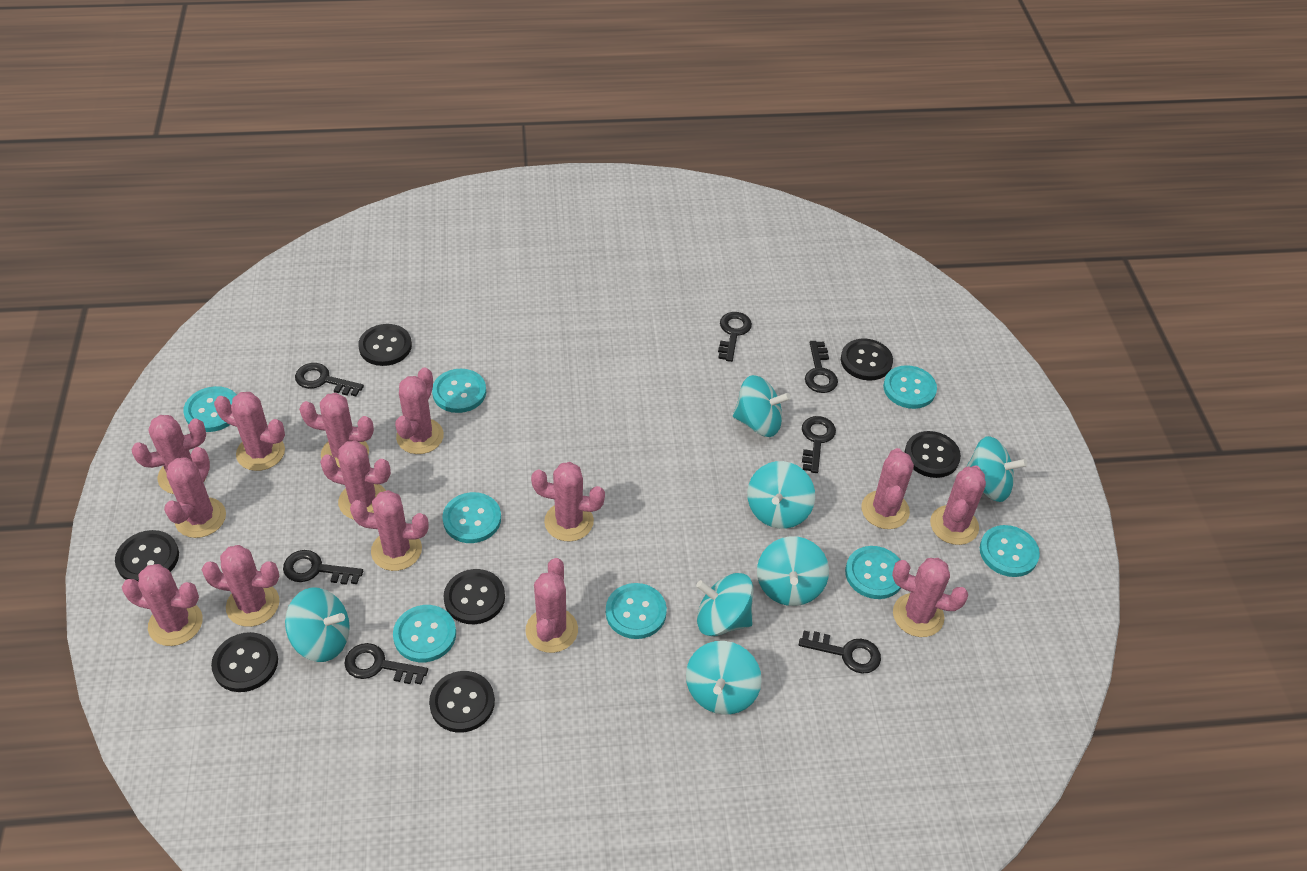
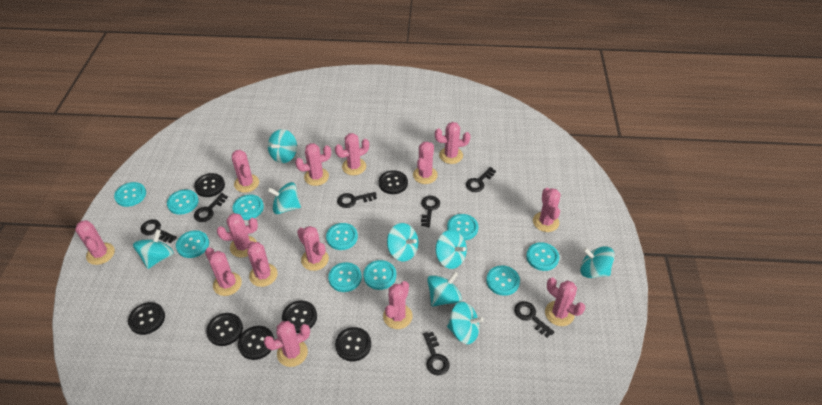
turquoise button: 8 -> 10
turquoise spinning top: 7 -> 8

